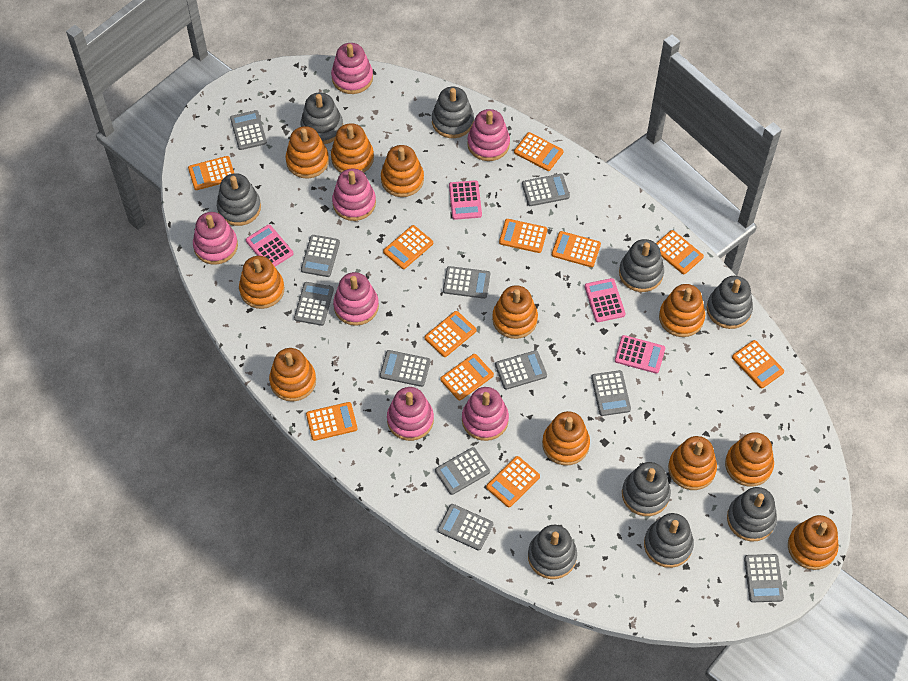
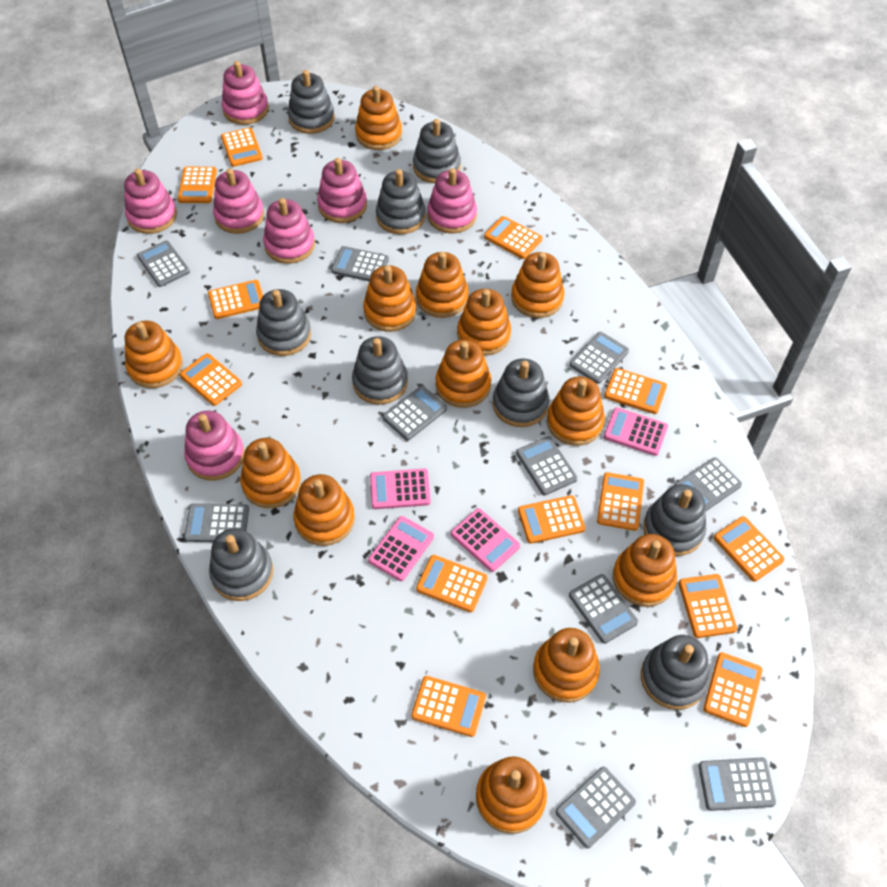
grey calculator: 11 -> 10
orange calculator: 11 -> 13
orange stacking toy: 11 -> 13

